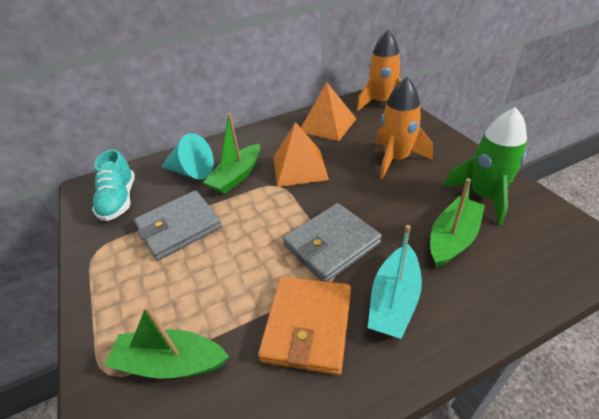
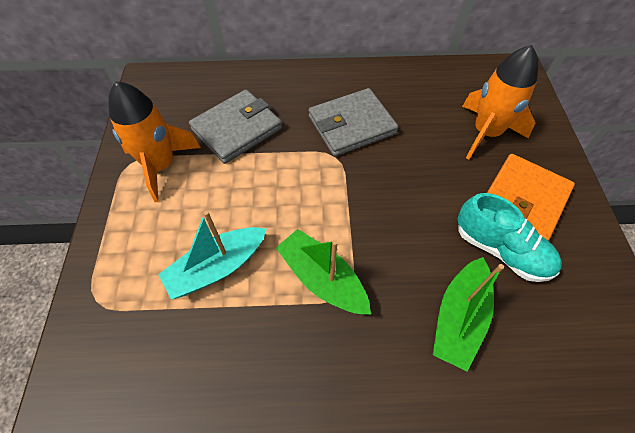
green boat: 3 -> 2
green rocket: 1 -> 0
orange pyramid: 2 -> 0
turquoise cone: 1 -> 0

